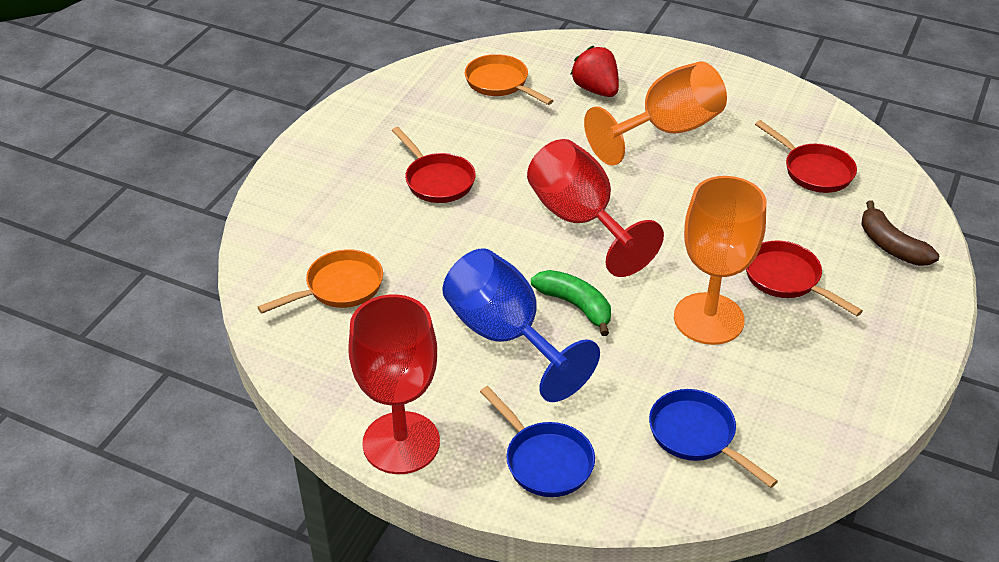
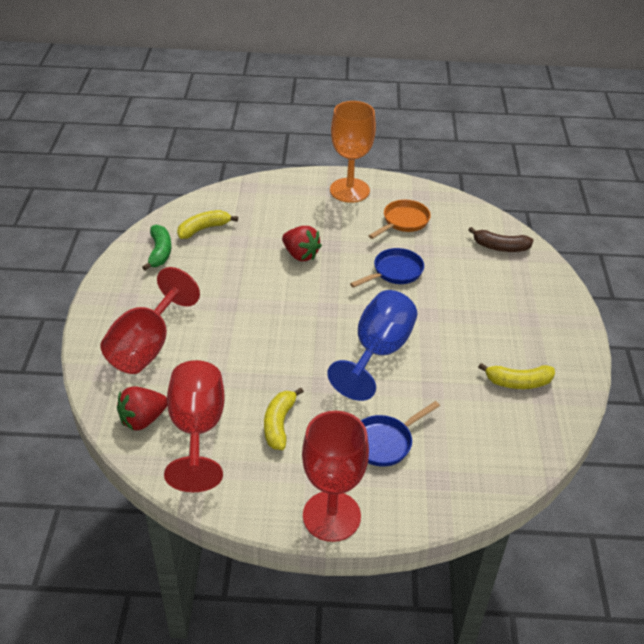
orange goblet: 2 -> 1
orange pan: 2 -> 1
red goblet: 2 -> 3
red pan: 3 -> 0
red strawberry: 1 -> 2
yellow banana: 0 -> 3

